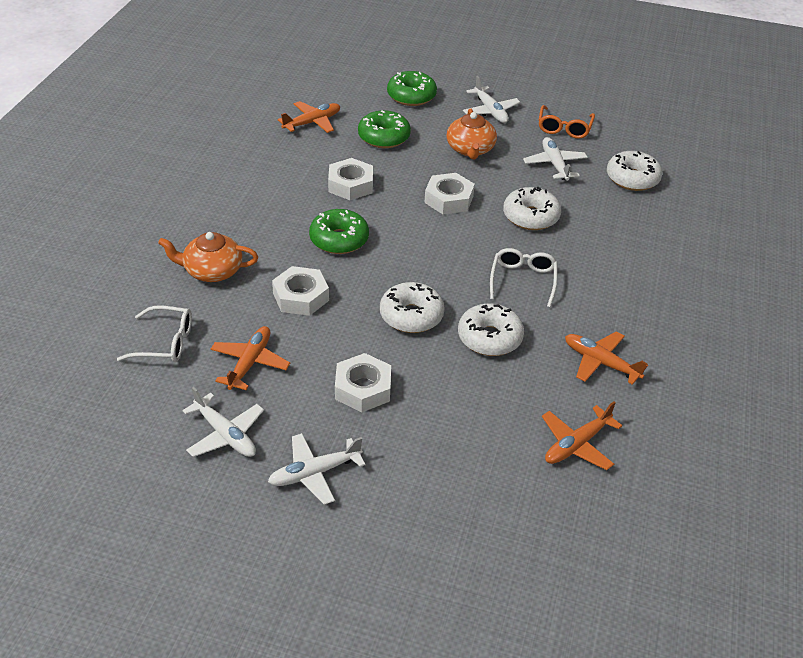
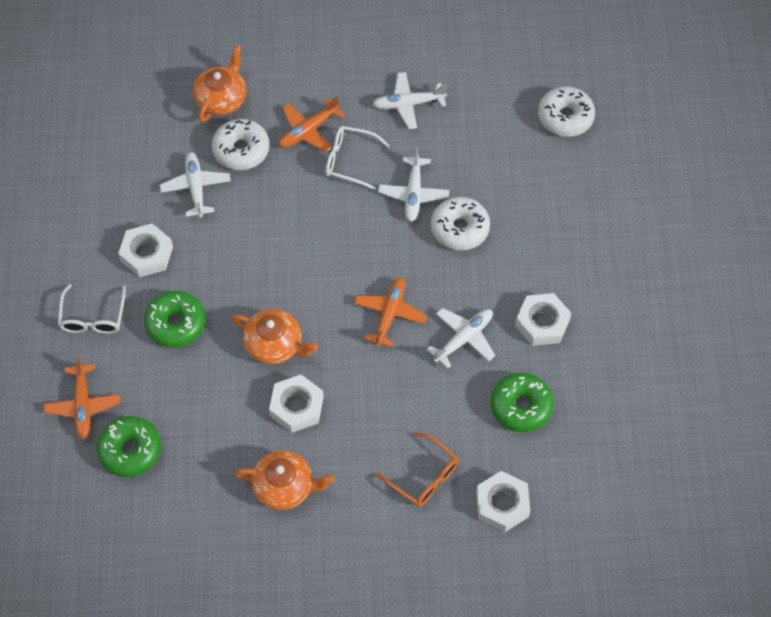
orange plane: 4 -> 3
orange teapot: 2 -> 3
white donut: 4 -> 3

